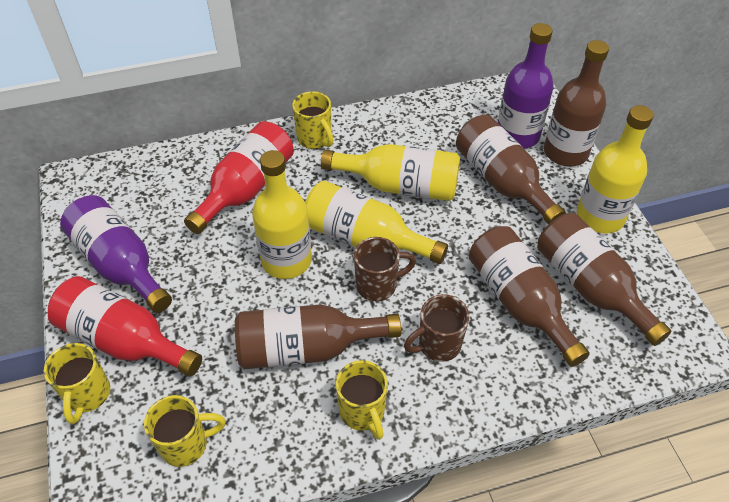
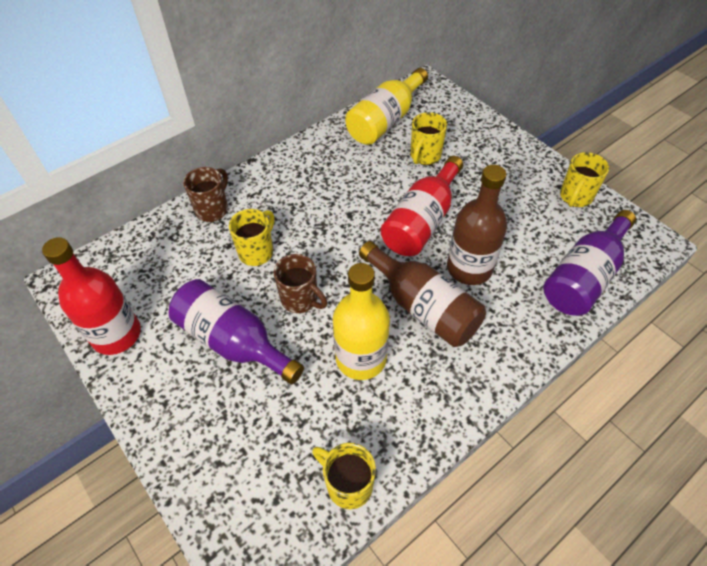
brown bottle: 5 -> 2
yellow bottle: 4 -> 2

